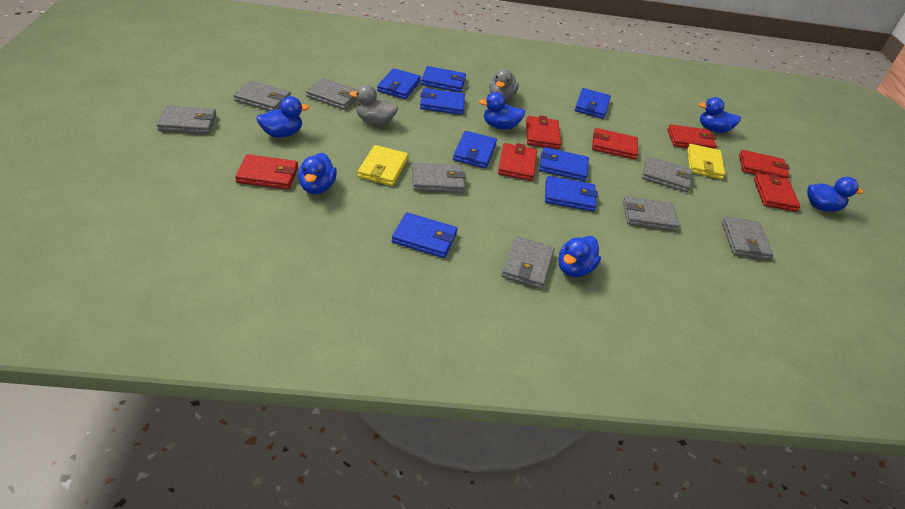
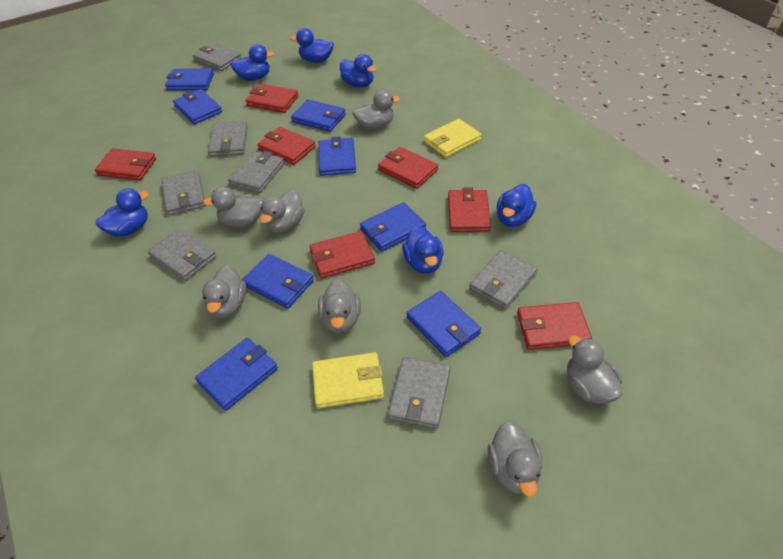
grey duck: 2 -> 7
grey wallet: 8 -> 7

